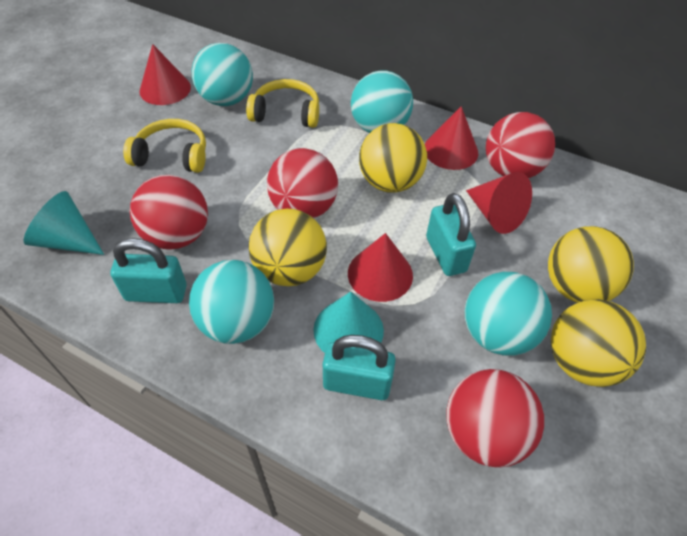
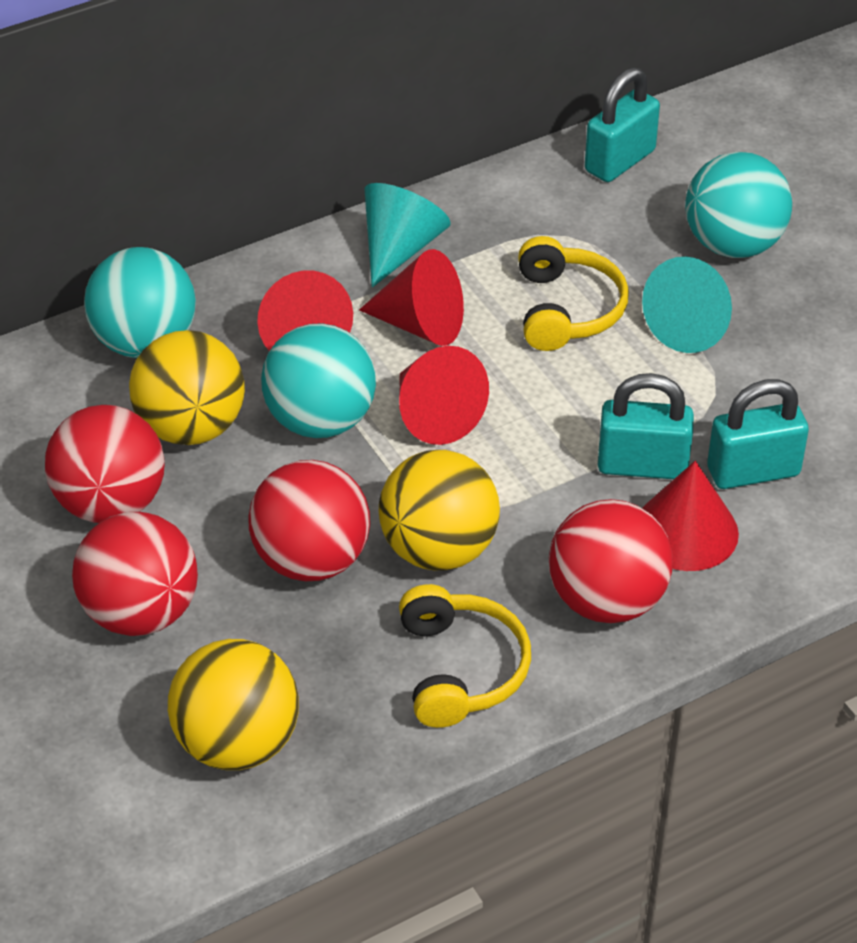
turquoise ball: 4 -> 3
yellow ball: 4 -> 3

